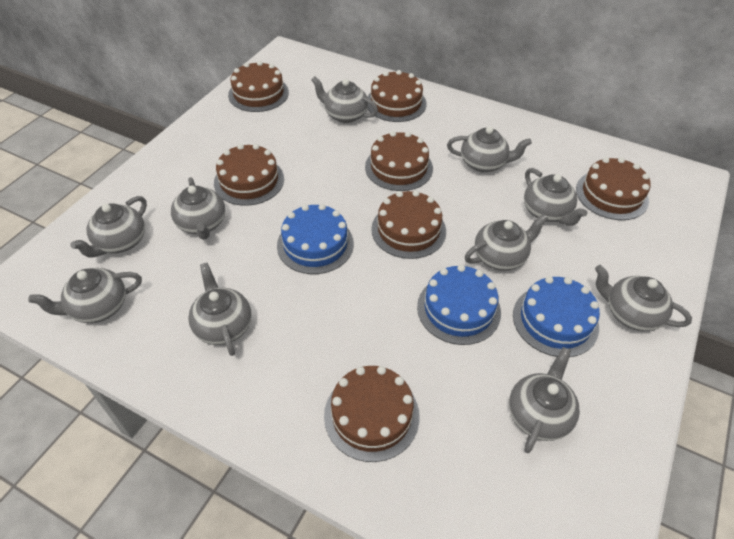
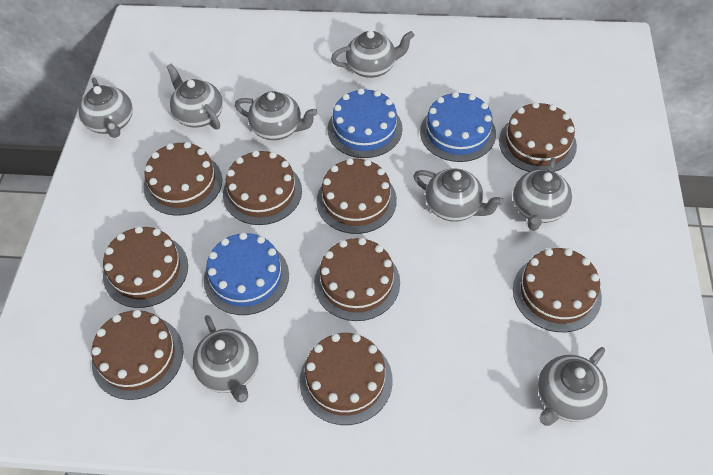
brown cake: 7 -> 9
grey teapot: 10 -> 8

